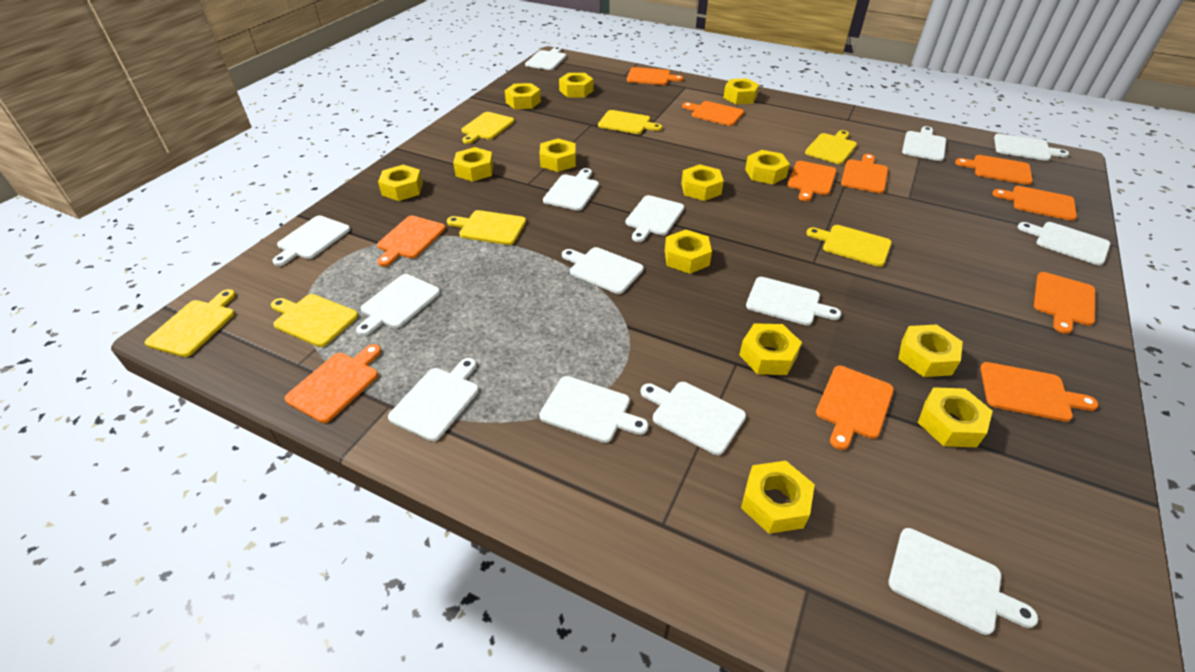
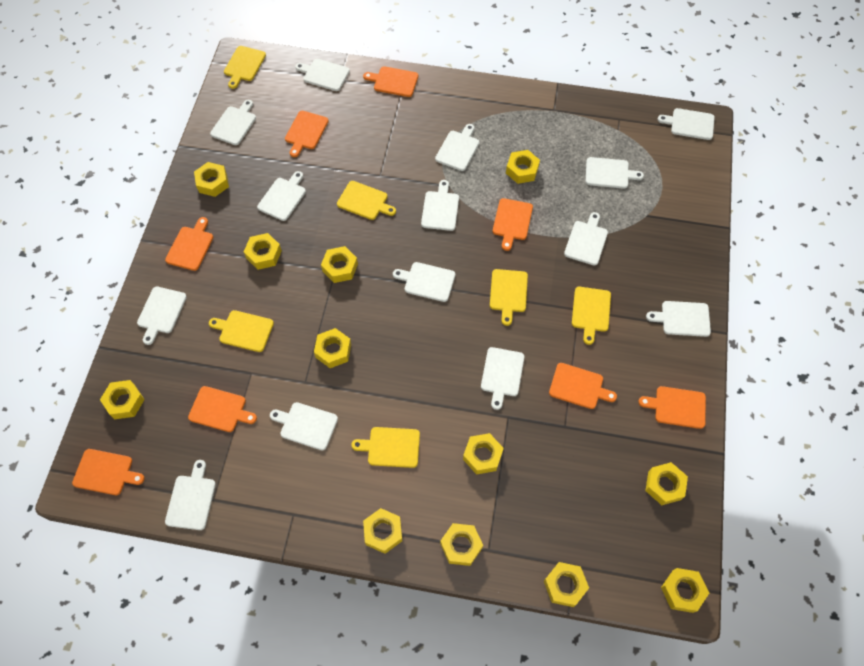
orange cutting board: 11 -> 8
yellow cutting board: 7 -> 6
yellow nut: 13 -> 12

